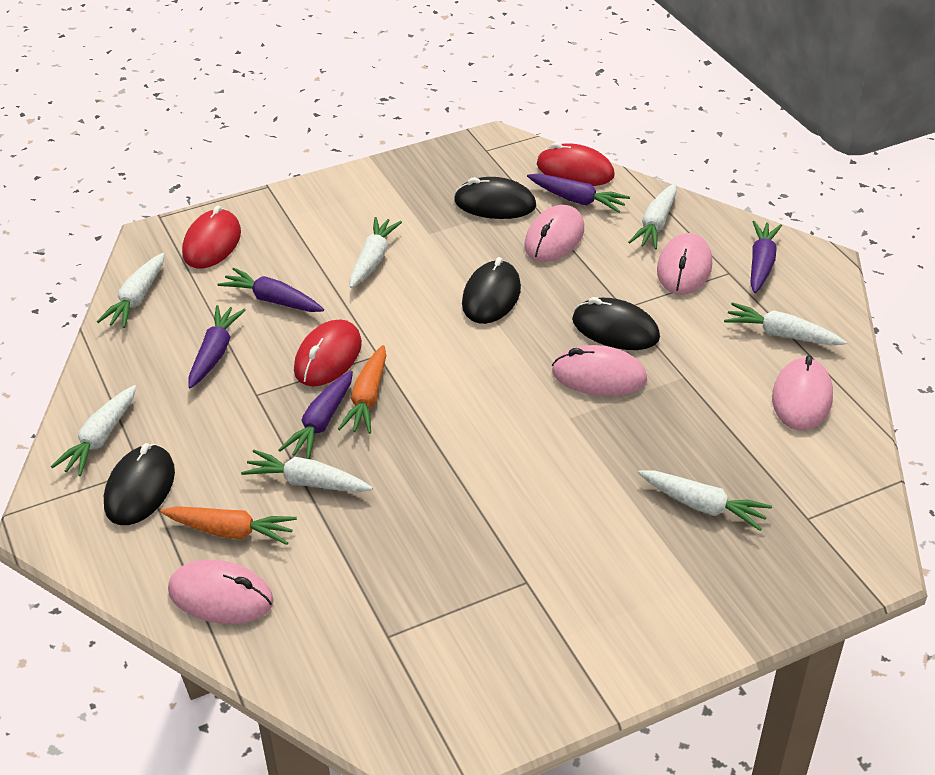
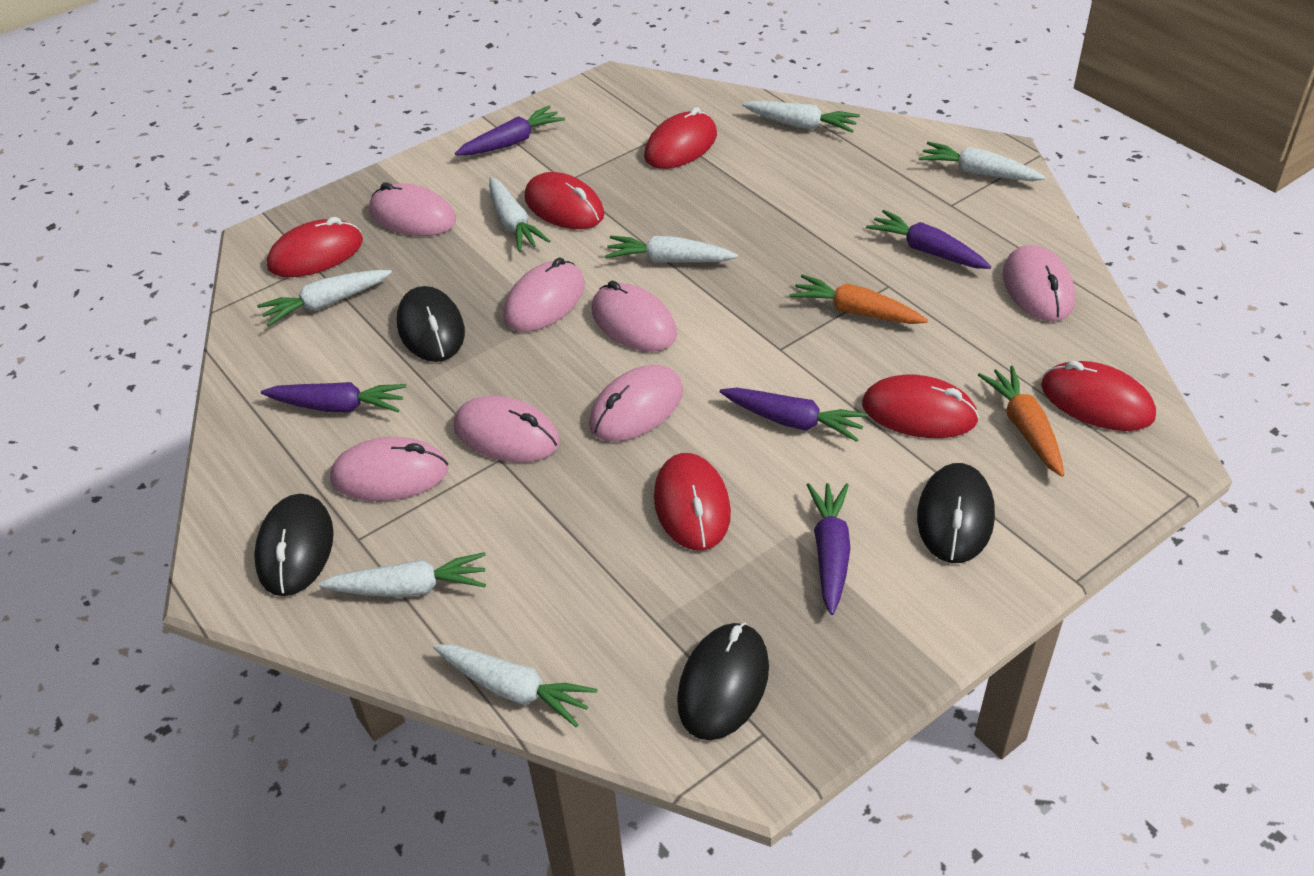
pink mouse: 5 -> 7
red mouse: 3 -> 6

